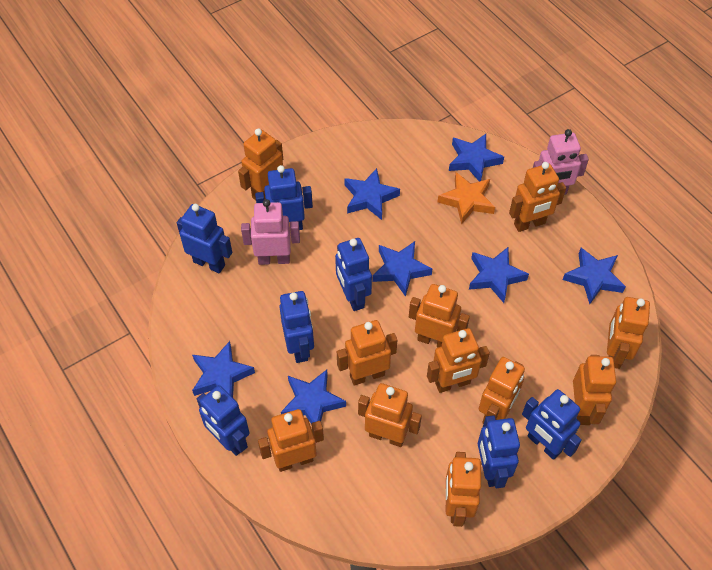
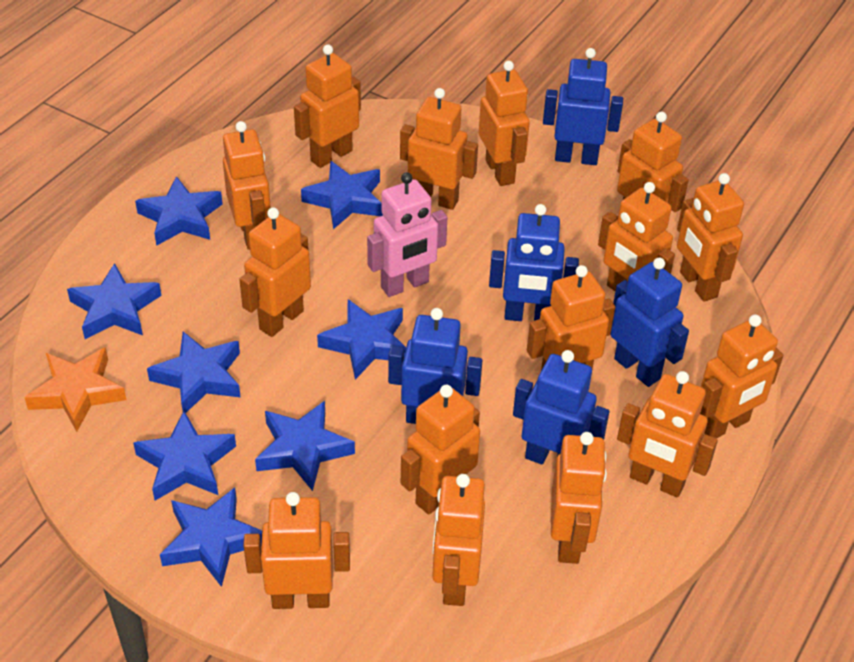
blue robot: 7 -> 5
blue star: 7 -> 8
orange robot: 11 -> 15
pink robot: 2 -> 1

